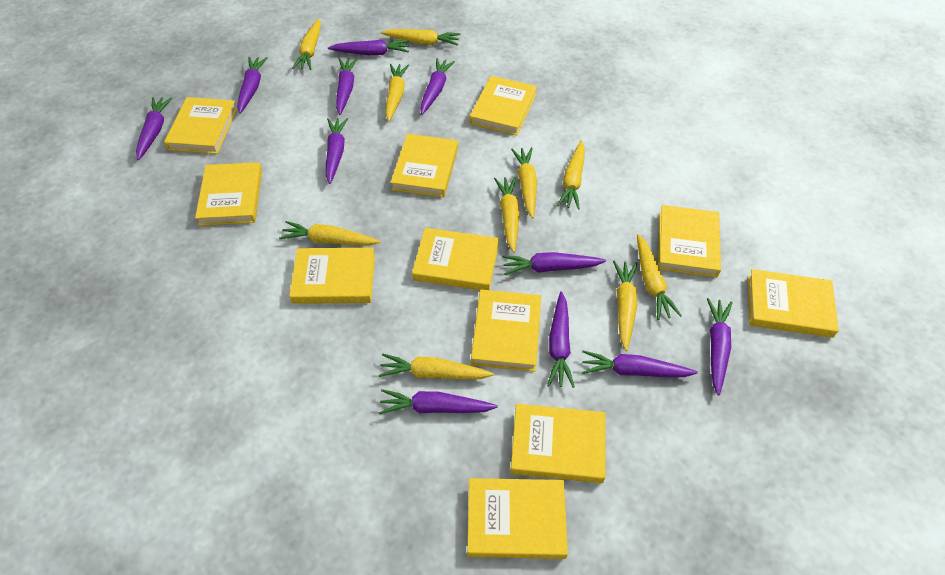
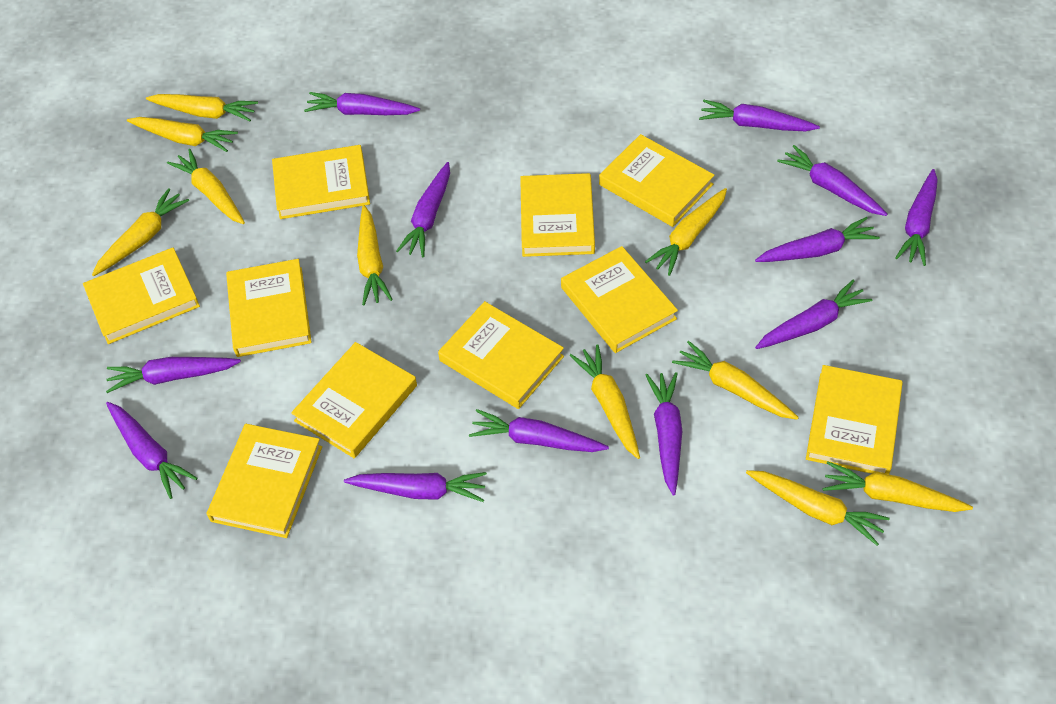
purple carrot: 11 -> 12
yellow book: 11 -> 10

